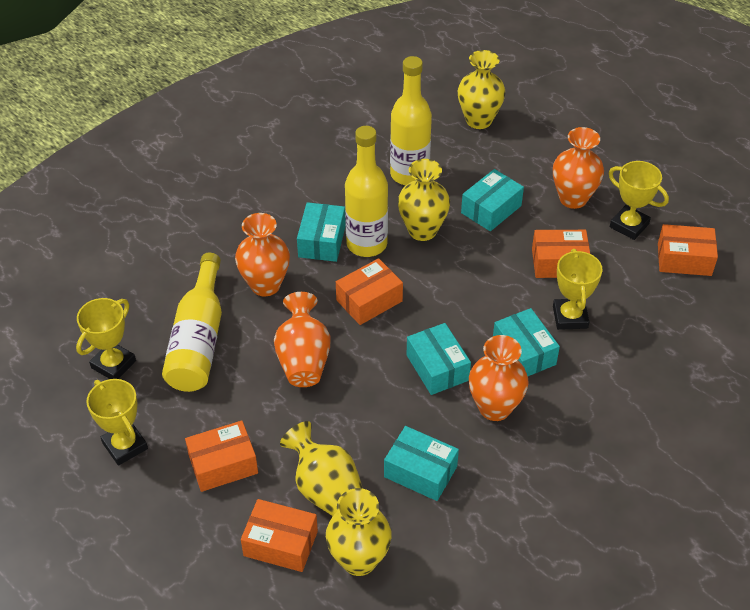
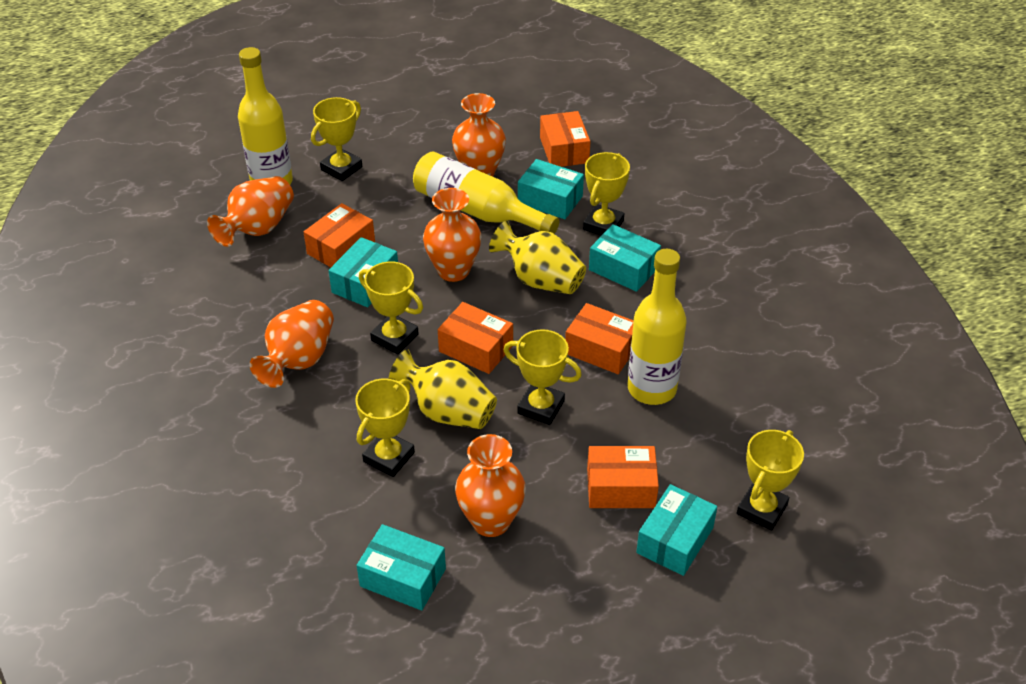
orange vase: 4 -> 5
yellow trophy: 4 -> 6
yellow vase: 4 -> 2

